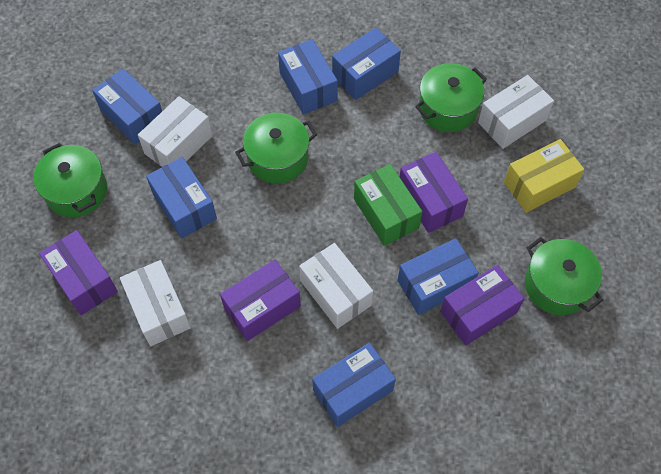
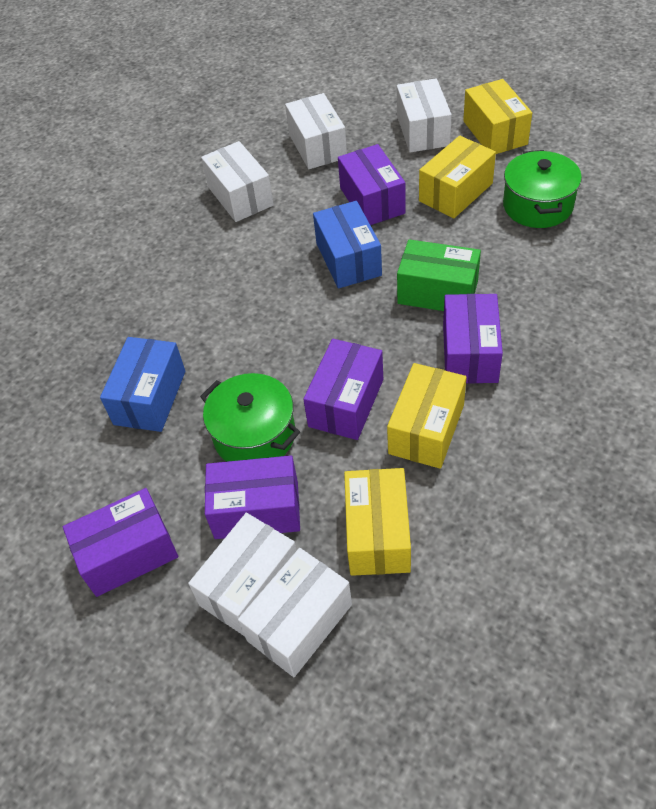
blue box: 6 -> 2
green pot: 4 -> 2
purple box: 4 -> 5
white box: 4 -> 5
yellow box: 1 -> 4

